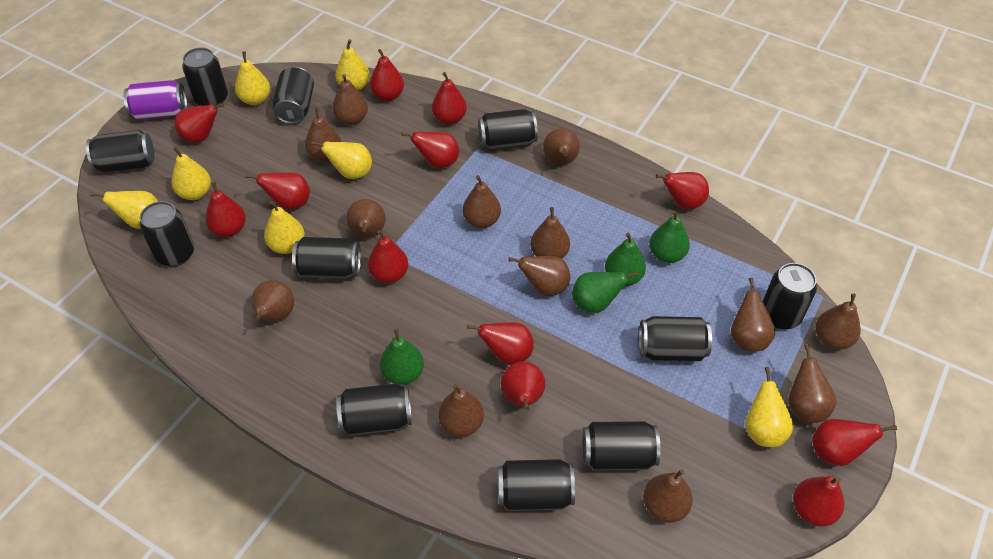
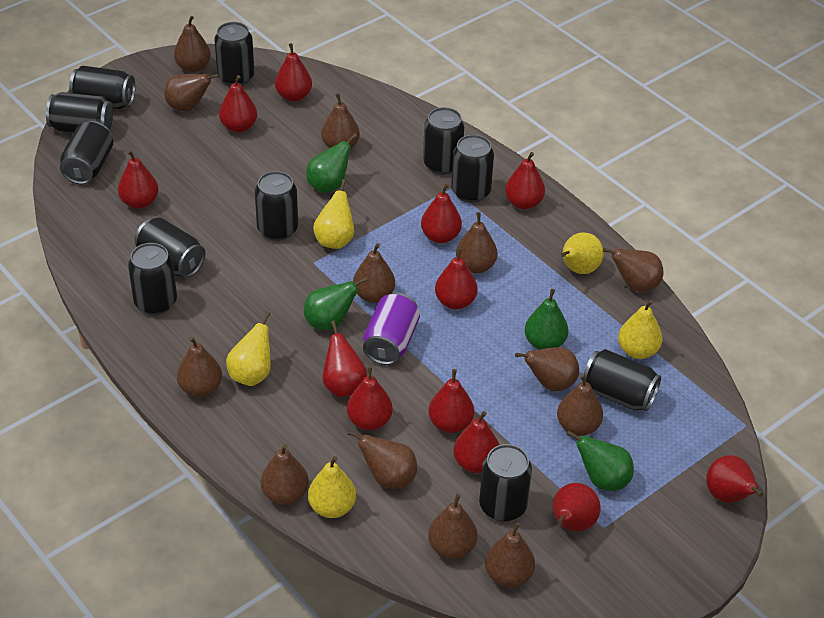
yellow pear: 7 -> 5

